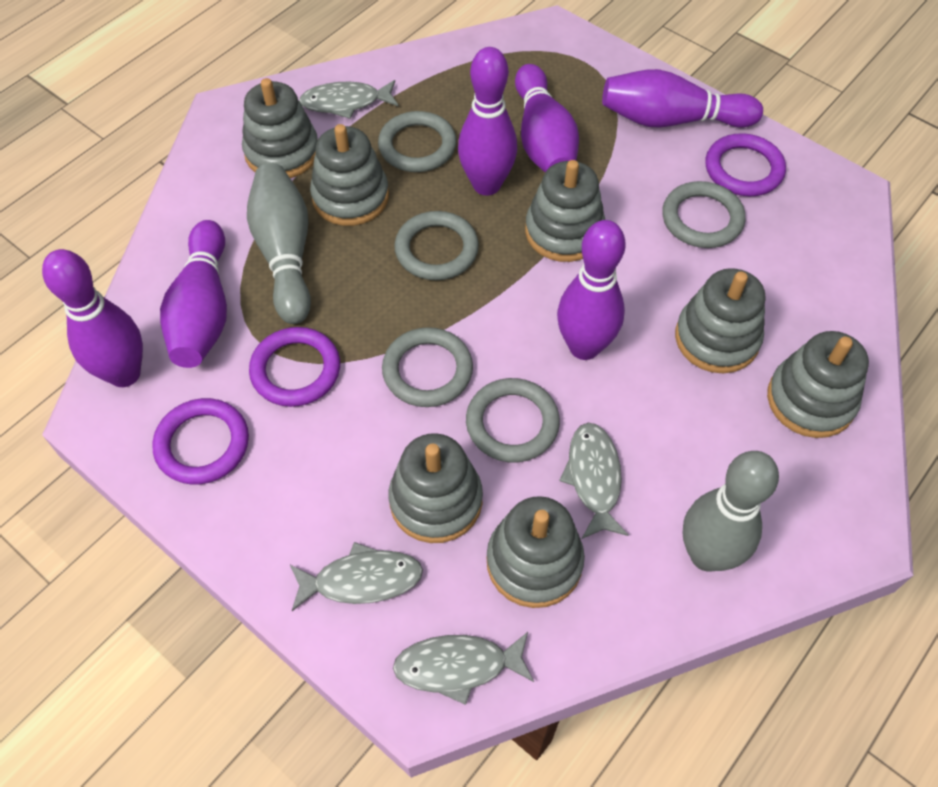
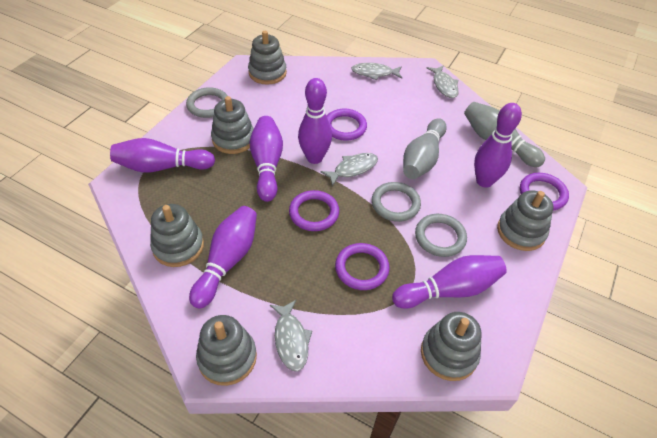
grey ring: 5 -> 3
grey stacking toy: 7 -> 6
purple ring: 3 -> 4

